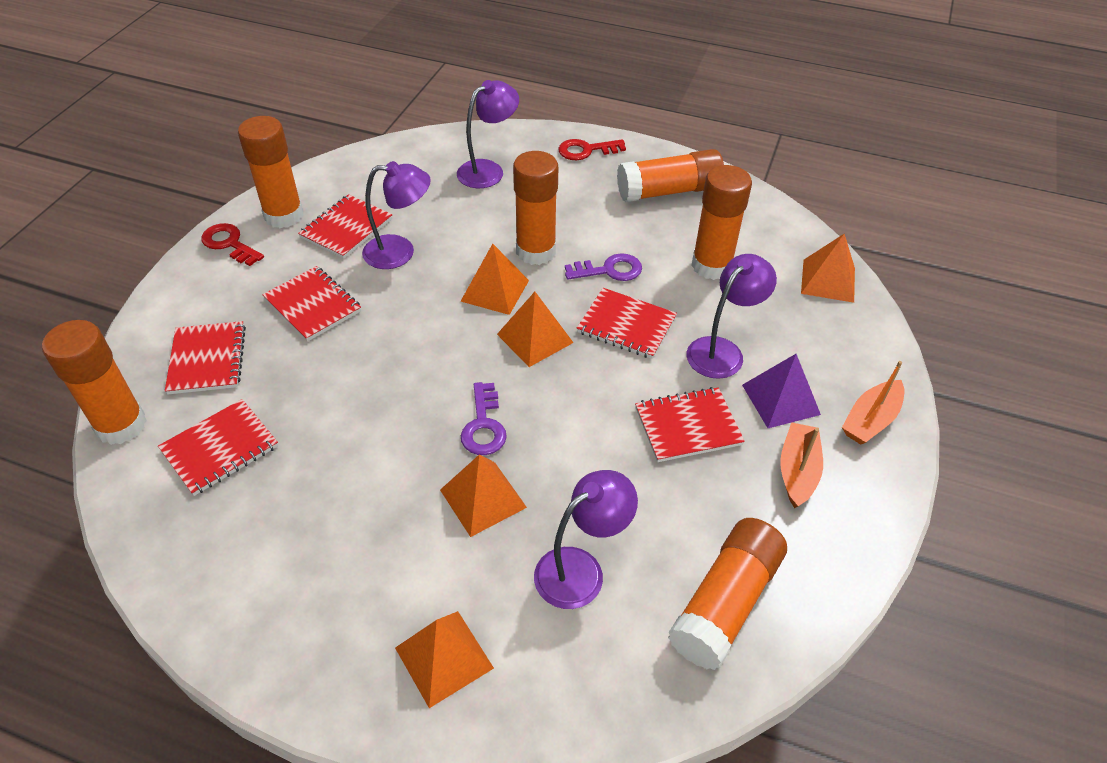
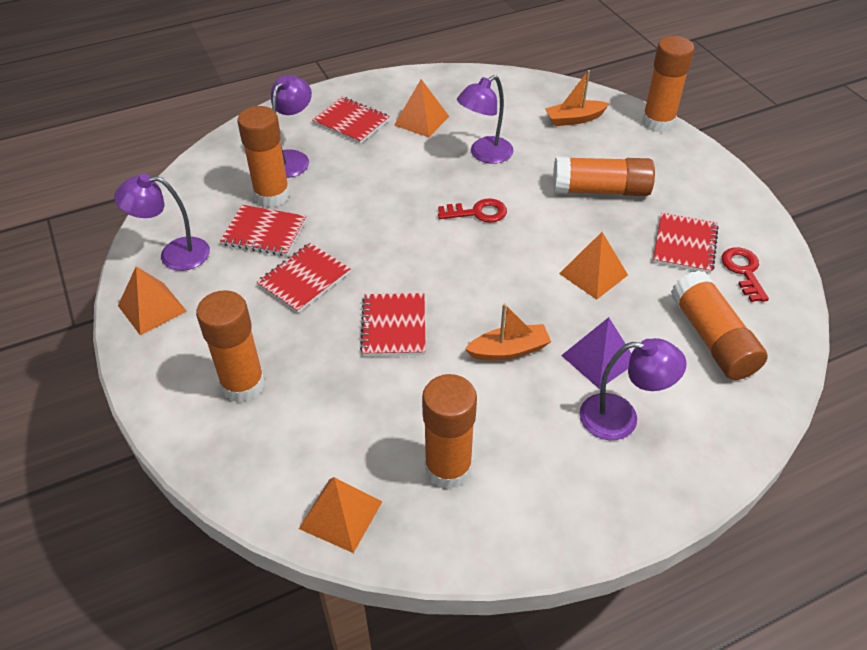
orange pyramid: 5 -> 4
purple key: 2 -> 0
red notebook: 6 -> 5

